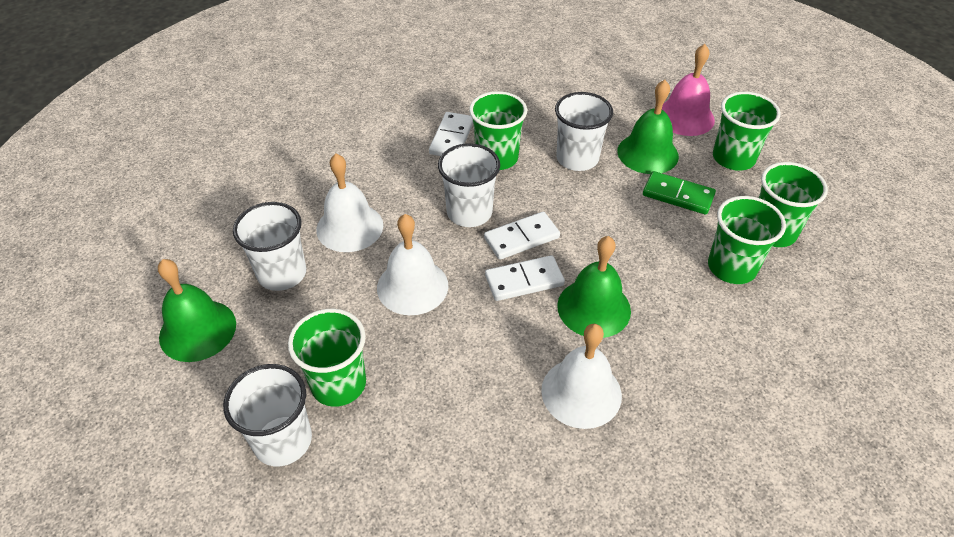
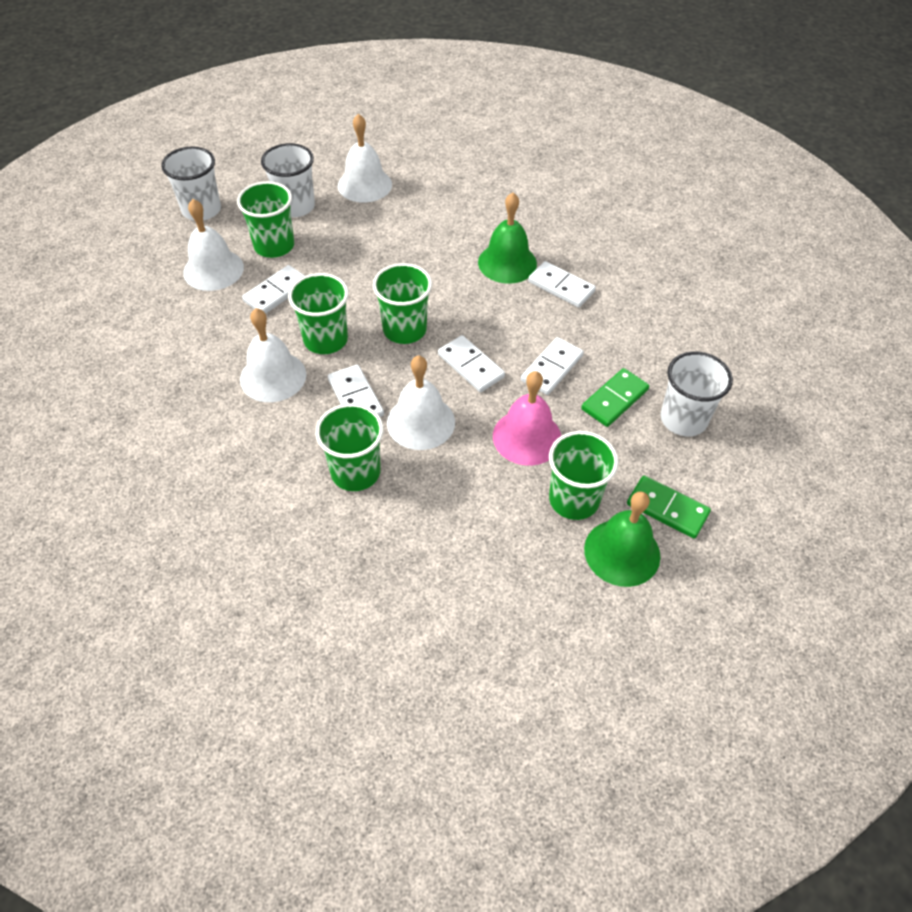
green bell: 3 -> 2
green domino: 1 -> 2
white bell: 3 -> 4
white cup: 4 -> 3
white domino: 3 -> 5

